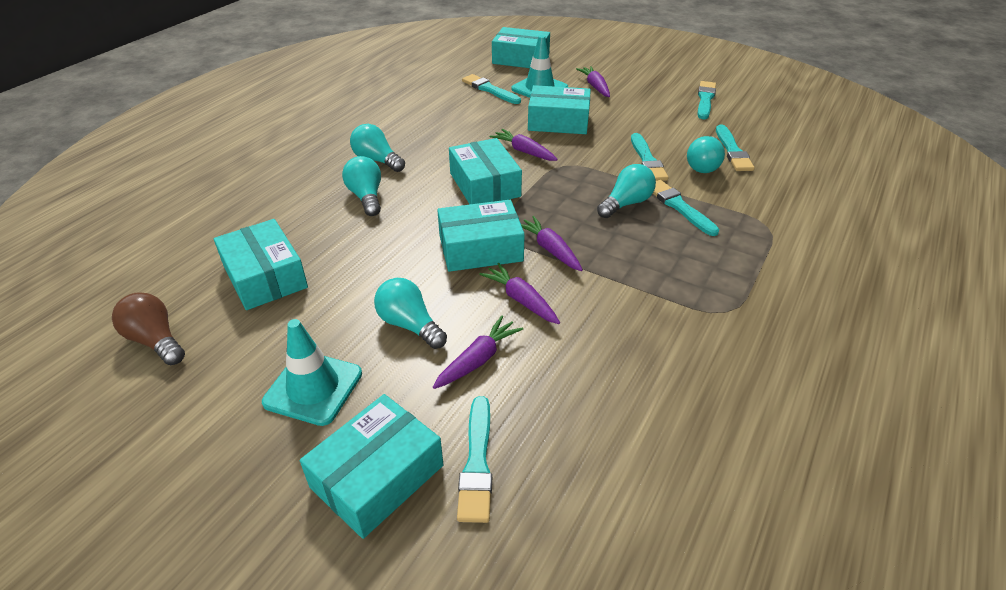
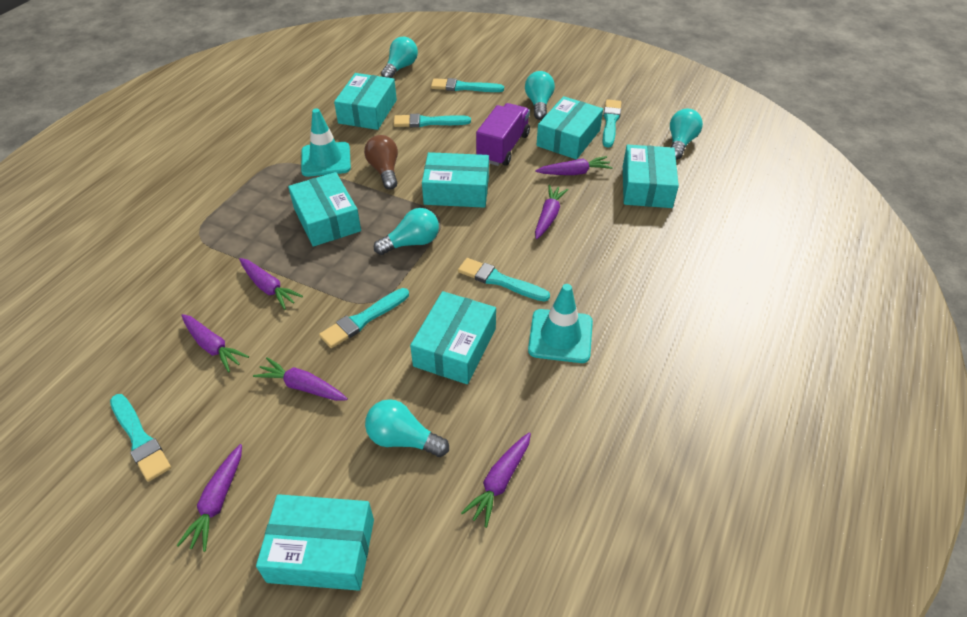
purple carrot: 5 -> 7
purple truck: 0 -> 1
turquoise box: 6 -> 7

